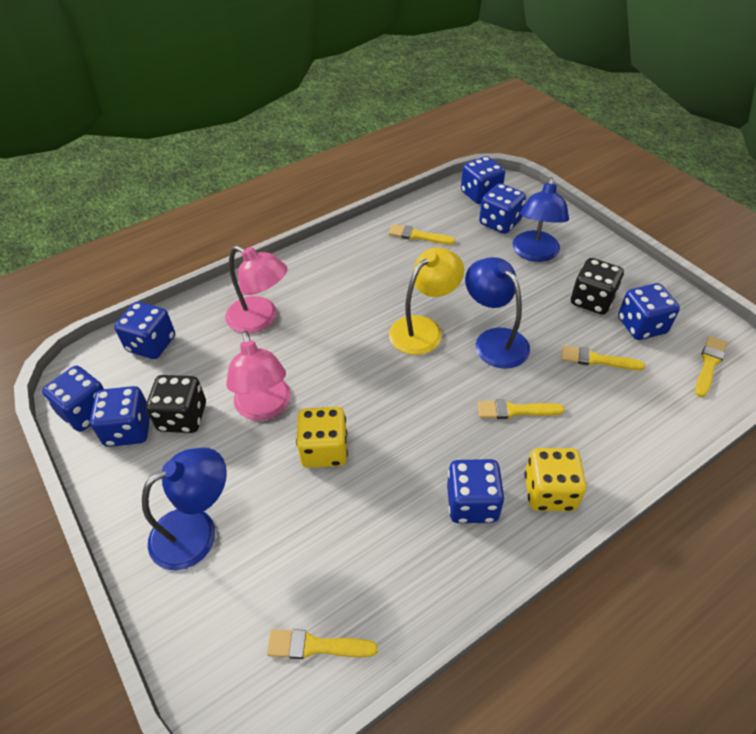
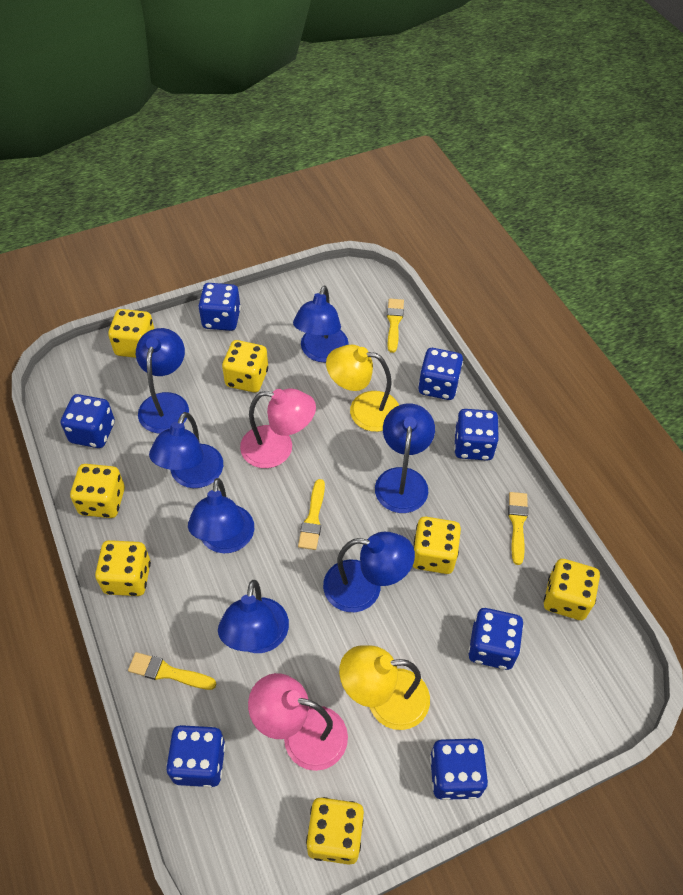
black dice: 2 -> 0
blue lamp: 3 -> 7
yellow brush: 5 -> 4
yellow dice: 2 -> 7
yellow lamp: 1 -> 2

